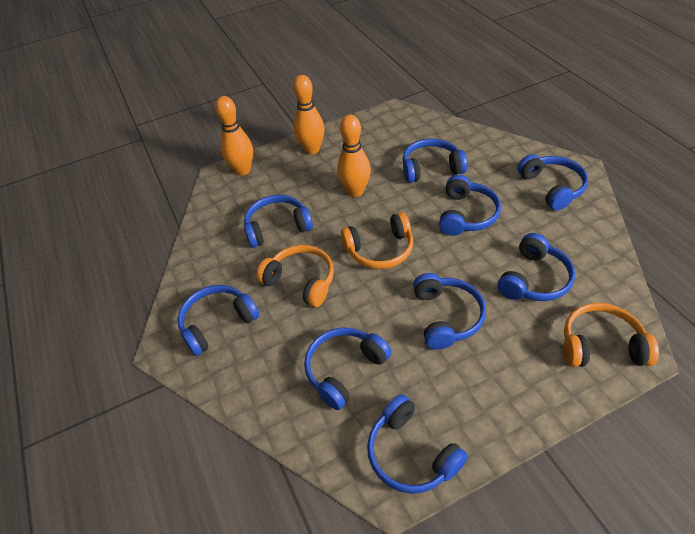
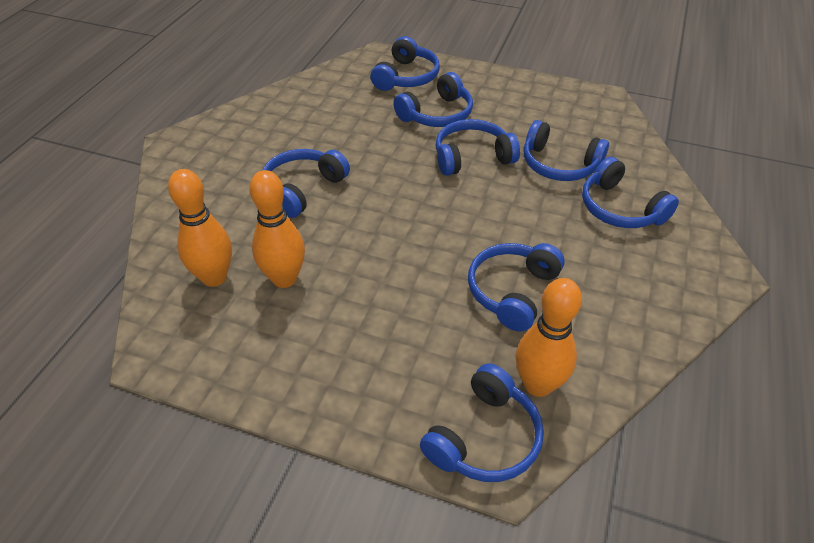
blue headphones: 9 -> 8
orange headphones: 3 -> 0

